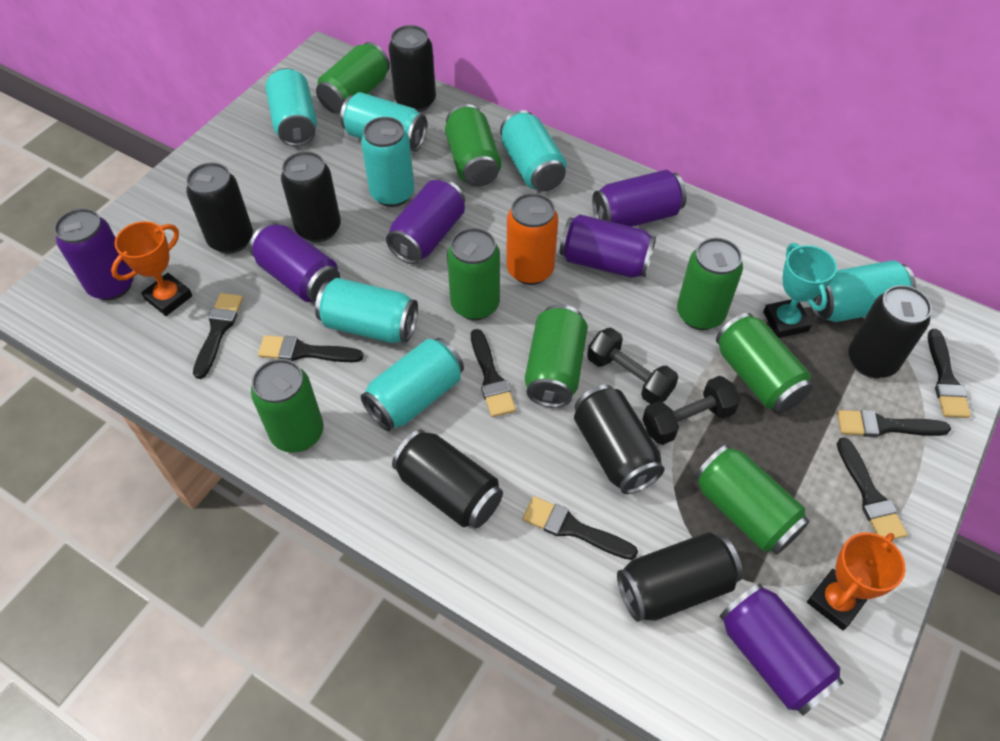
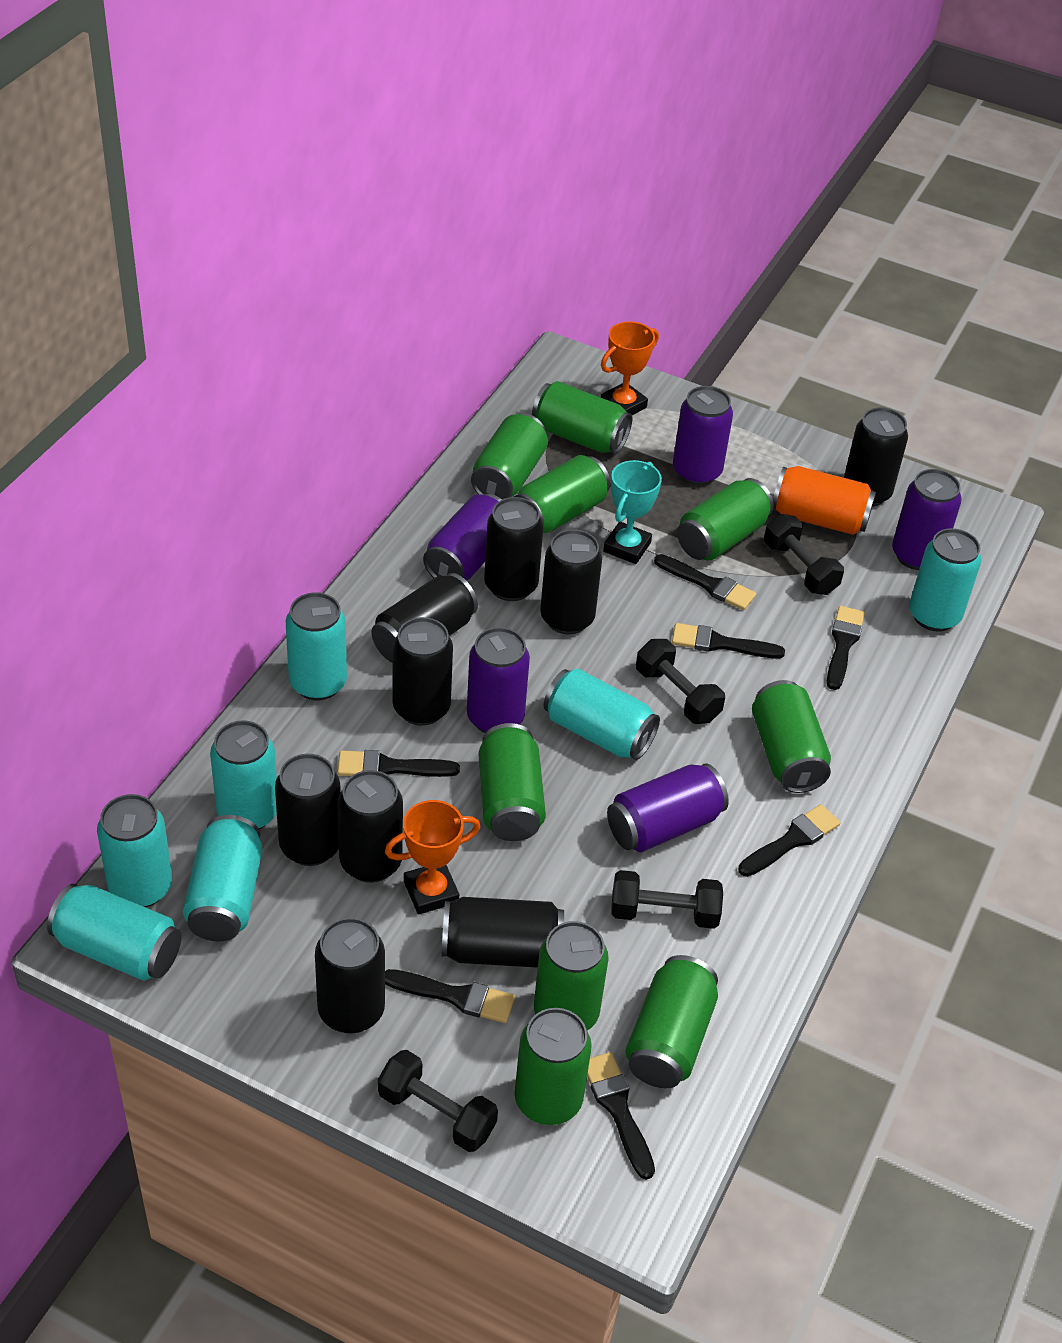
black can: 7 -> 9
black dumbbell: 2 -> 4
green can: 8 -> 9
purple can: 6 -> 5

